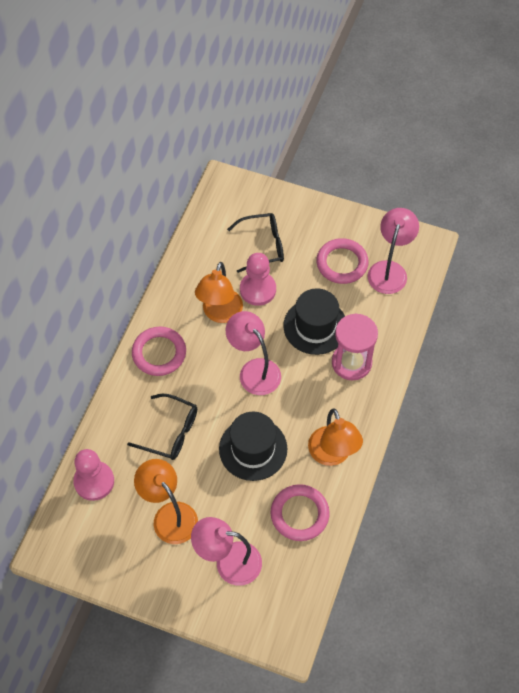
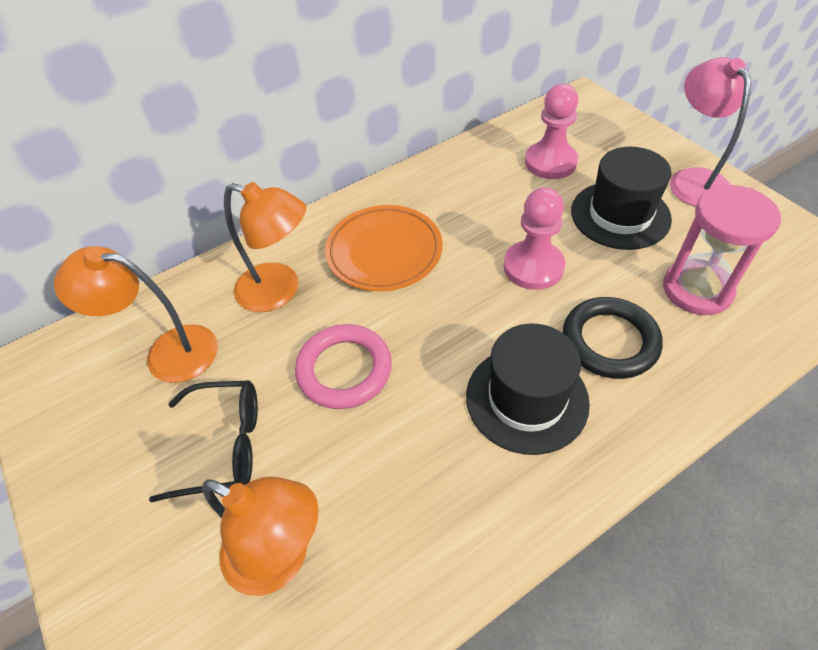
black glasses: 2 -> 1
black ring: 0 -> 1
orange plate: 0 -> 1
pink lamp: 3 -> 1
pink ring: 3 -> 1

